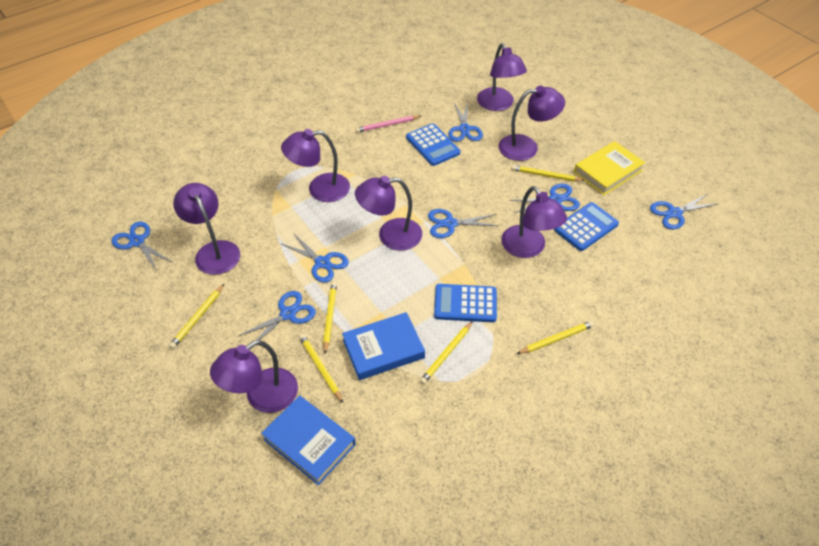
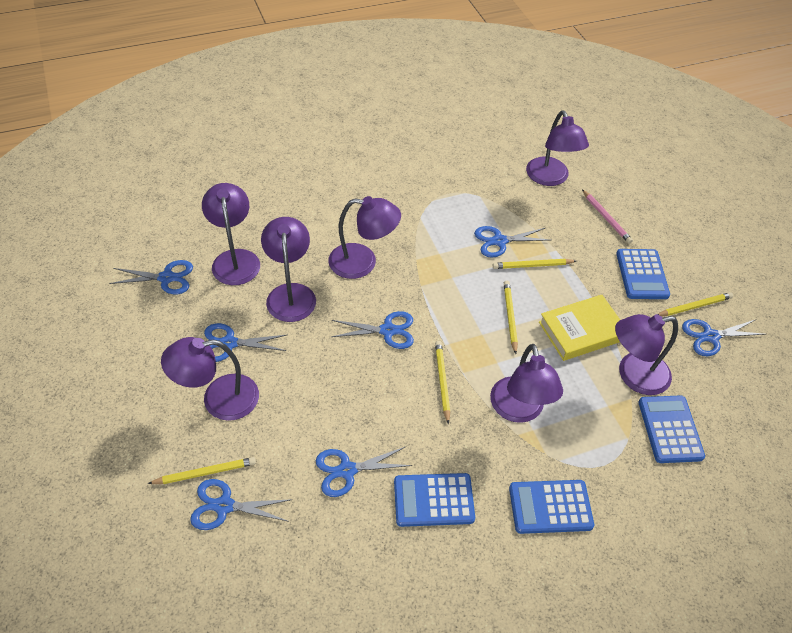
blue book: 2 -> 0
blue calculator: 3 -> 4
yellow pencil: 6 -> 5

